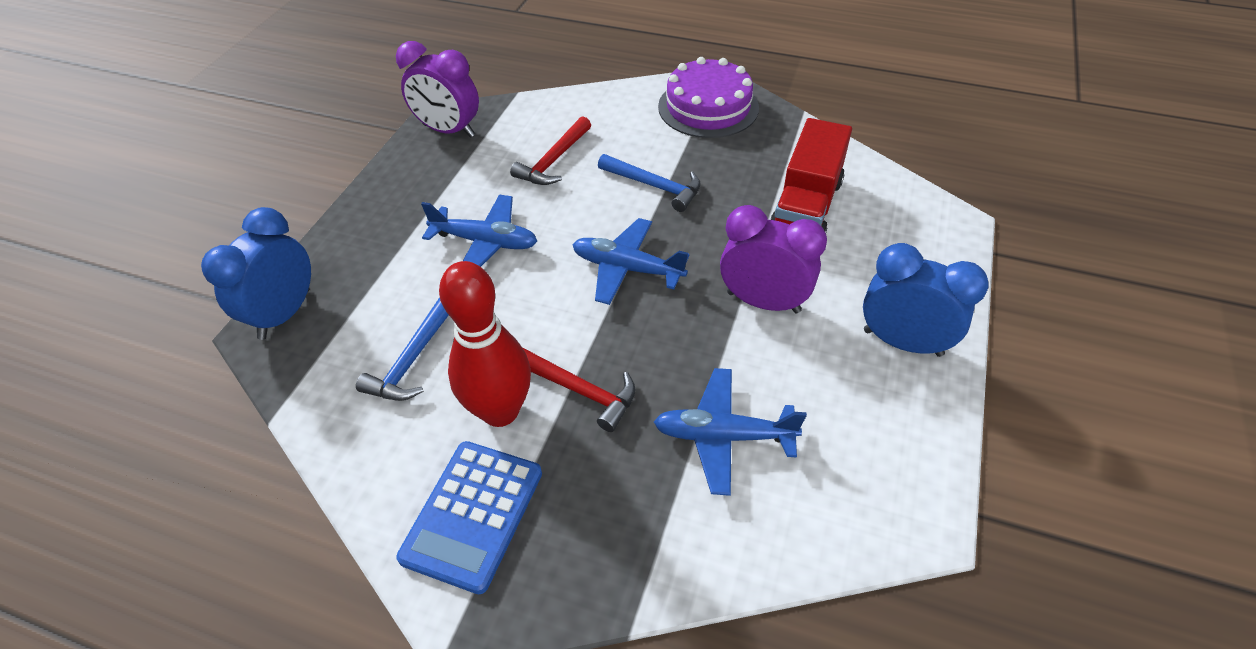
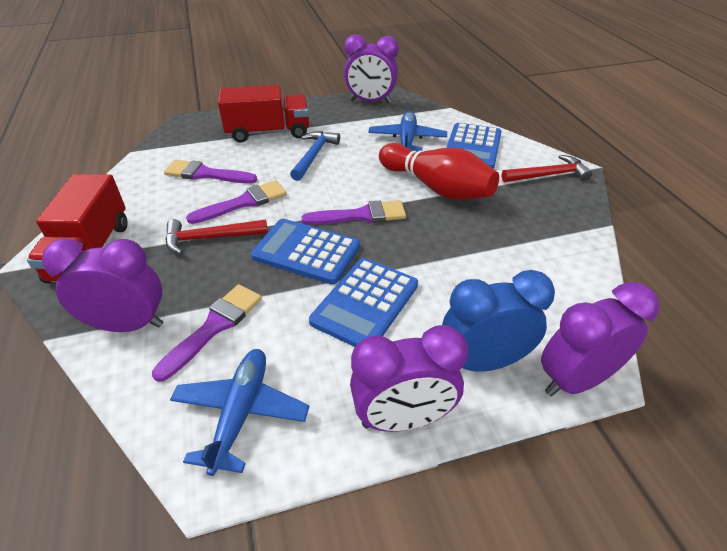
blue calculator: 1 -> 3
blue clock: 2 -> 1
blue hammer: 2 -> 1
blue plane: 3 -> 2
purple brush: 0 -> 4
purple cake: 1 -> 0
purple clock: 2 -> 4
red truck: 1 -> 2

